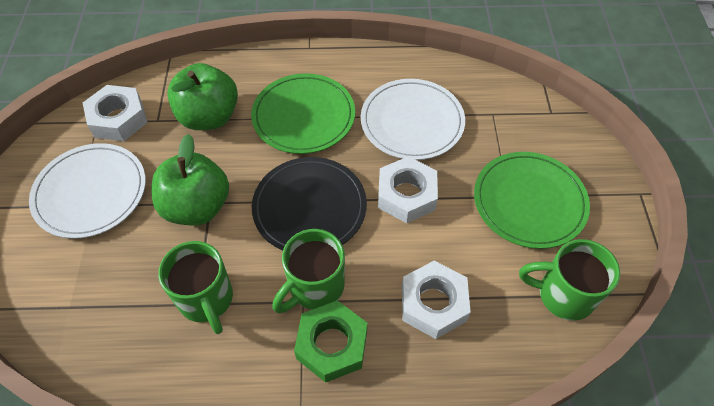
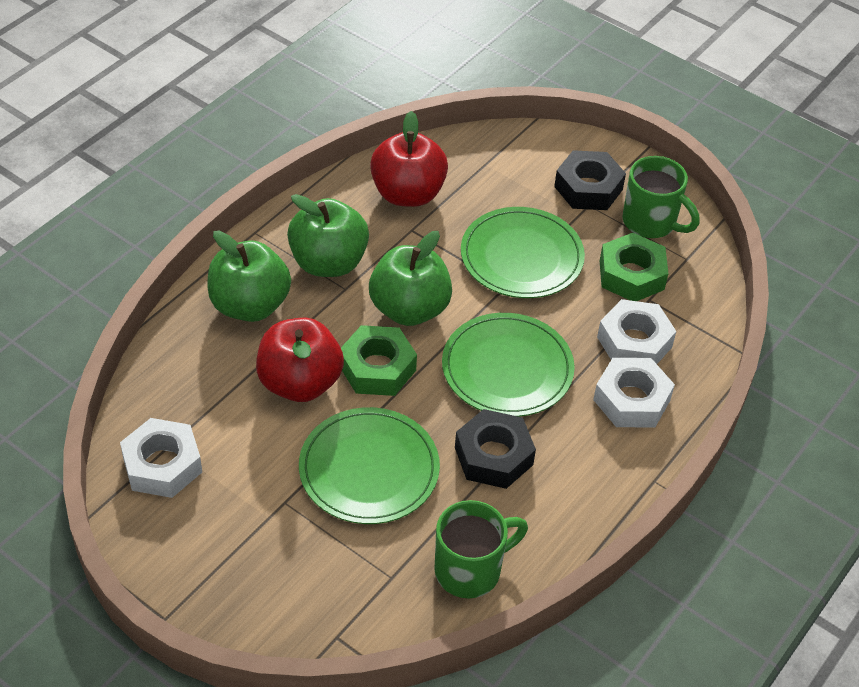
black nut: 0 -> 2
black plate: 1 -> 0
green apple: 2 -> 3
green mug: 3 -> 2
green nut: 1 -> 2
green plate: 2 -> 3
red apple: 0 -> 2
white plate: 2 -> 0

